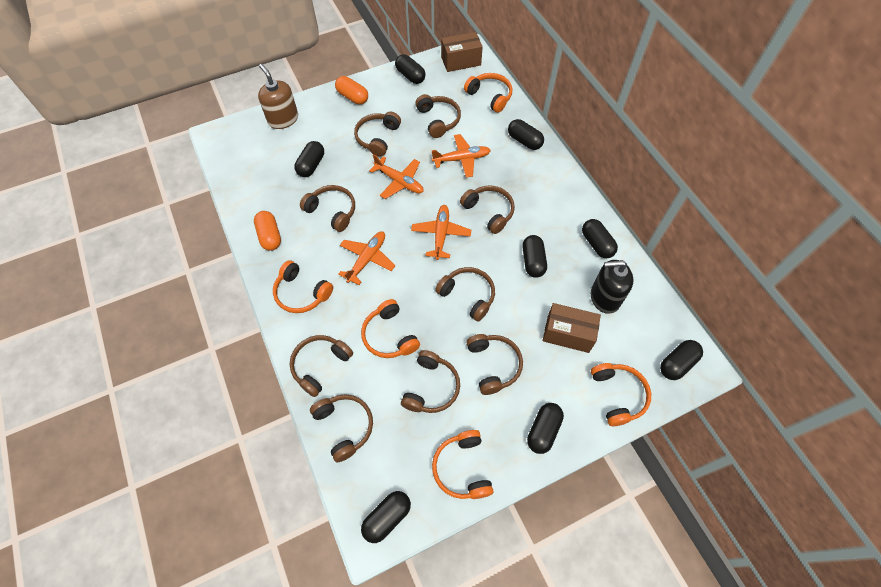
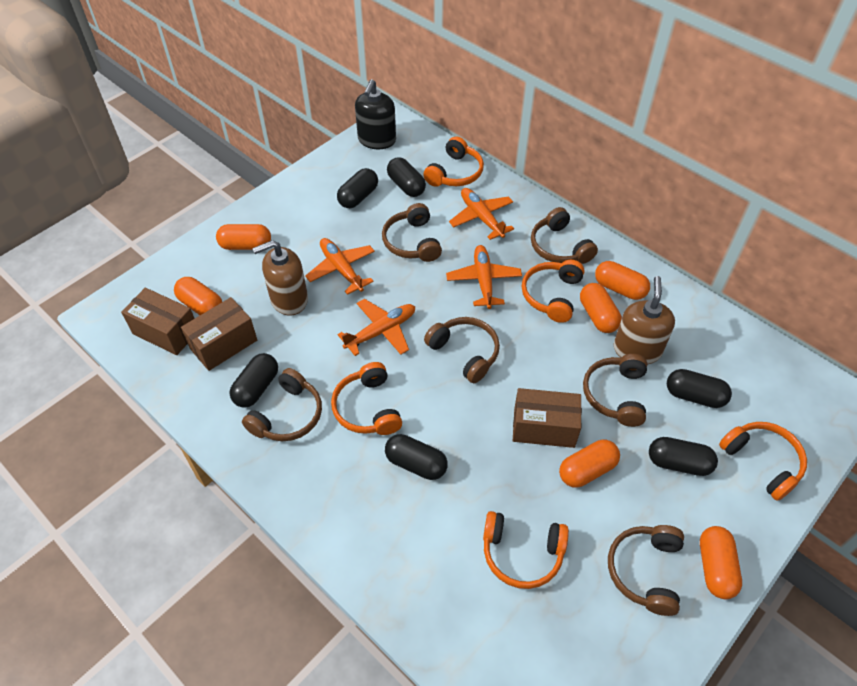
black capsule: 8 -> 6
brown box: 2 -> 3
brown headphones: 9 -> 6
brown soap dispenser: 1 -> 2
orange capsule: 2 -> 6

